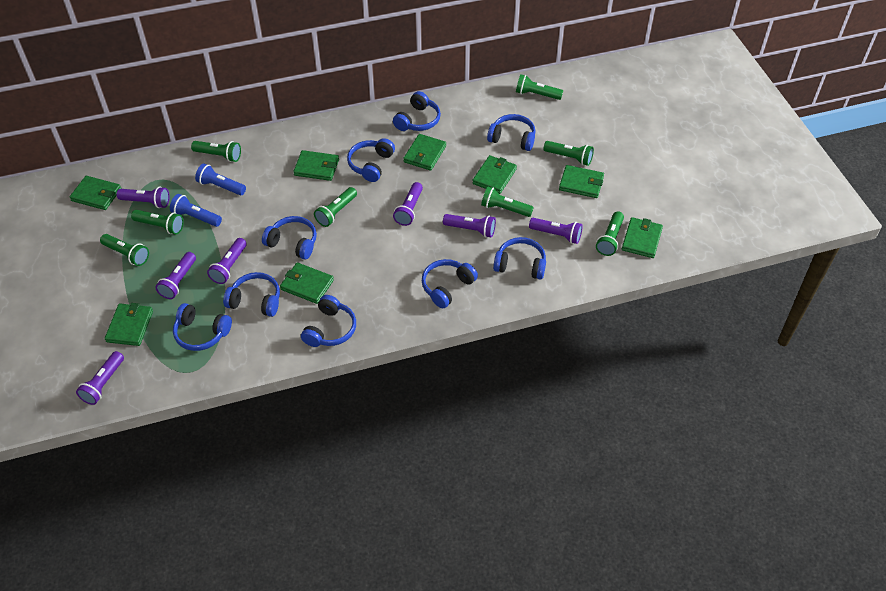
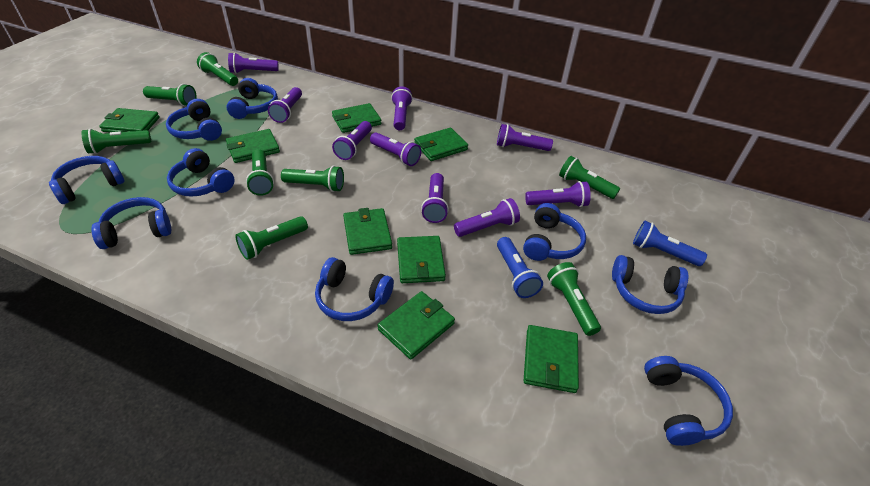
purple flashlight: 7 -> 9

